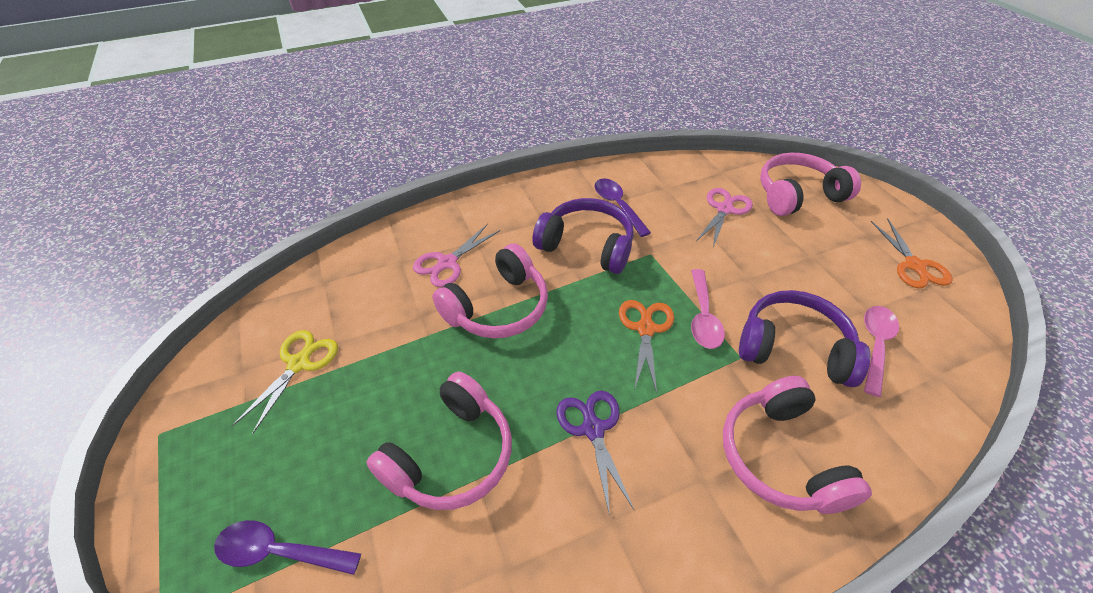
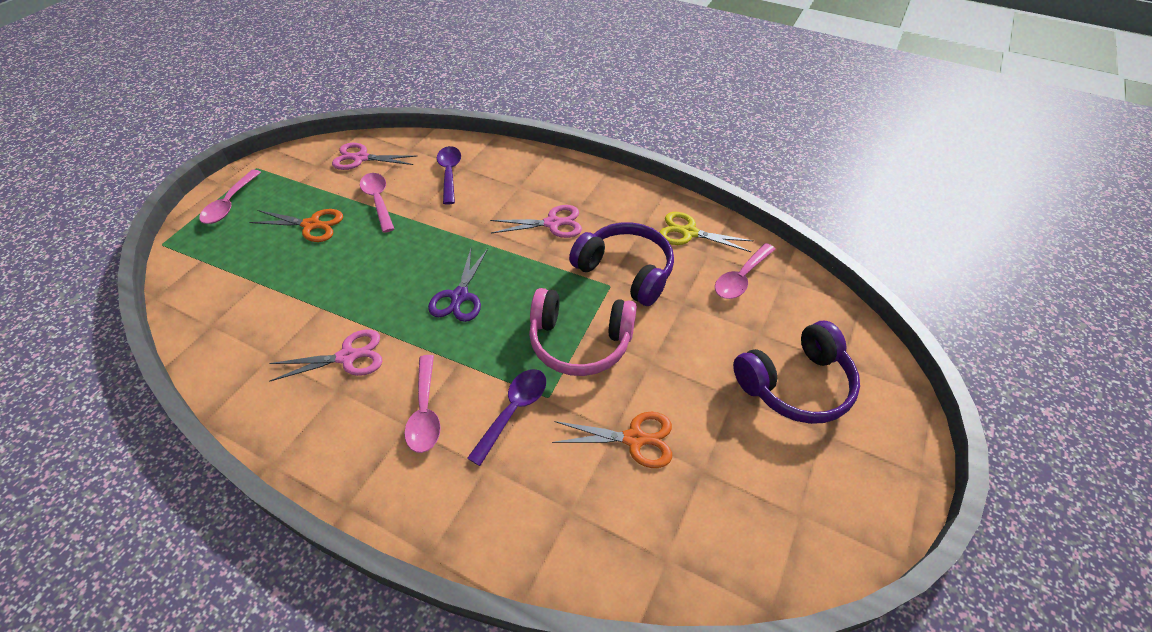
pink headphones: 4 -> 1
pink scissors: 2 -> 3
pink spoon: 2 -> 4

